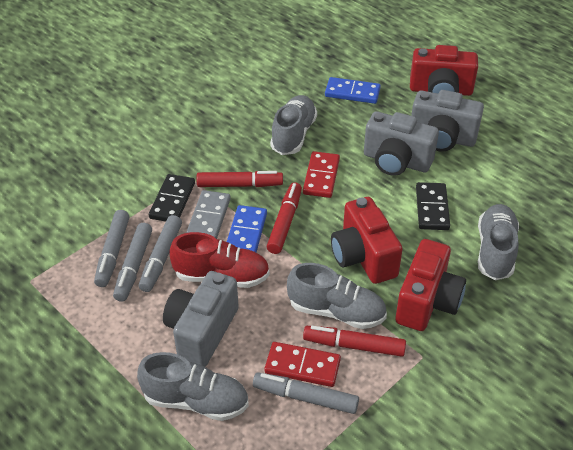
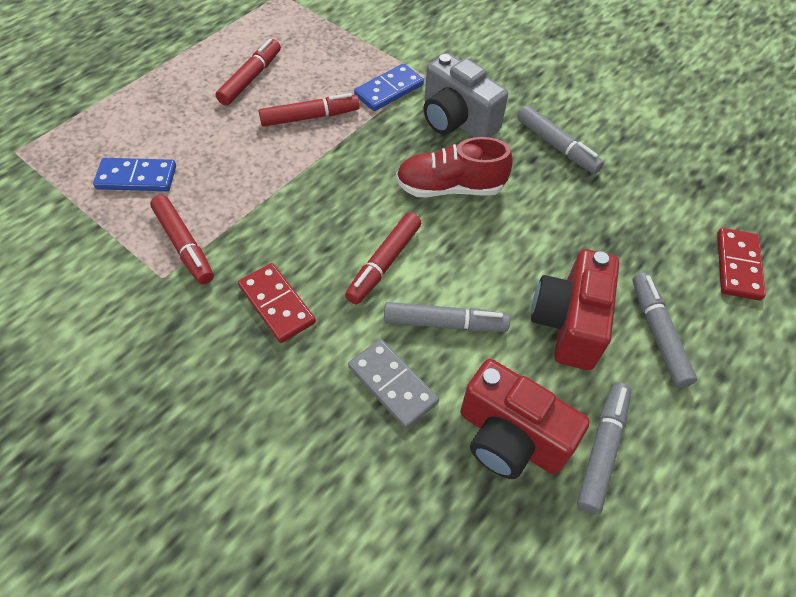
black domino: 2 -> 0
grey camera: 3 -> 1
grey shoe: 4 -> 0
red camera: 3 -> 2
red marker: 3 -> 4

